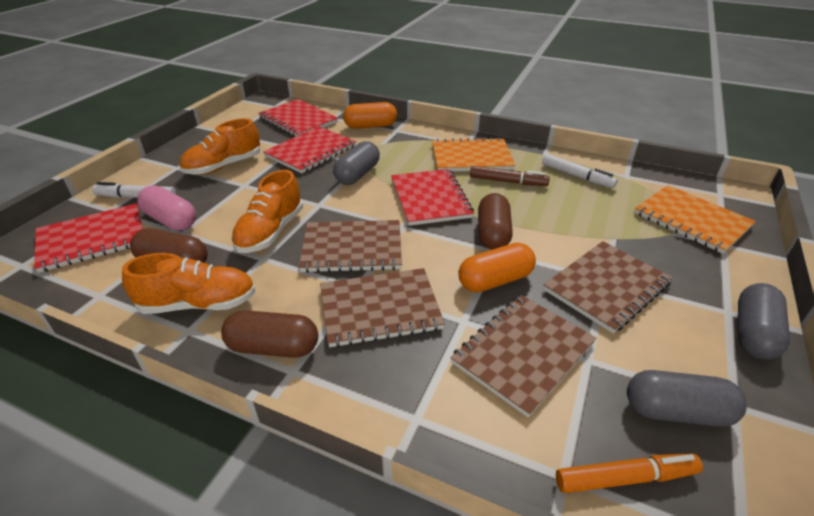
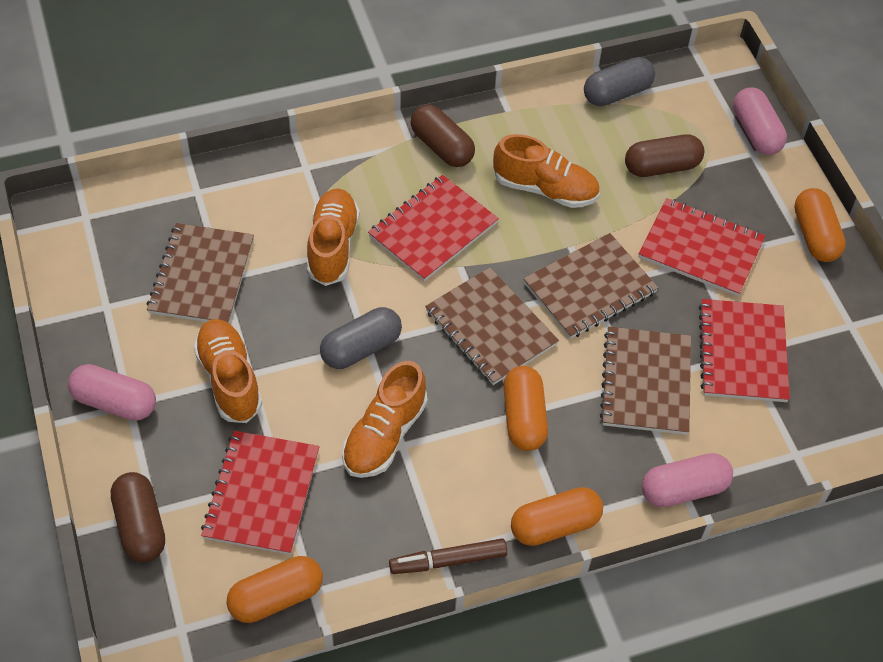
grey capsule: 3 -> 2
orange capsule: 2 -> 4
orange marker: 1 -> 0
orange notebook: 2 -> 0
orange shoe: 3 -> 4
pink capsule: 1 -> 3
white marker: 2 -> 0

